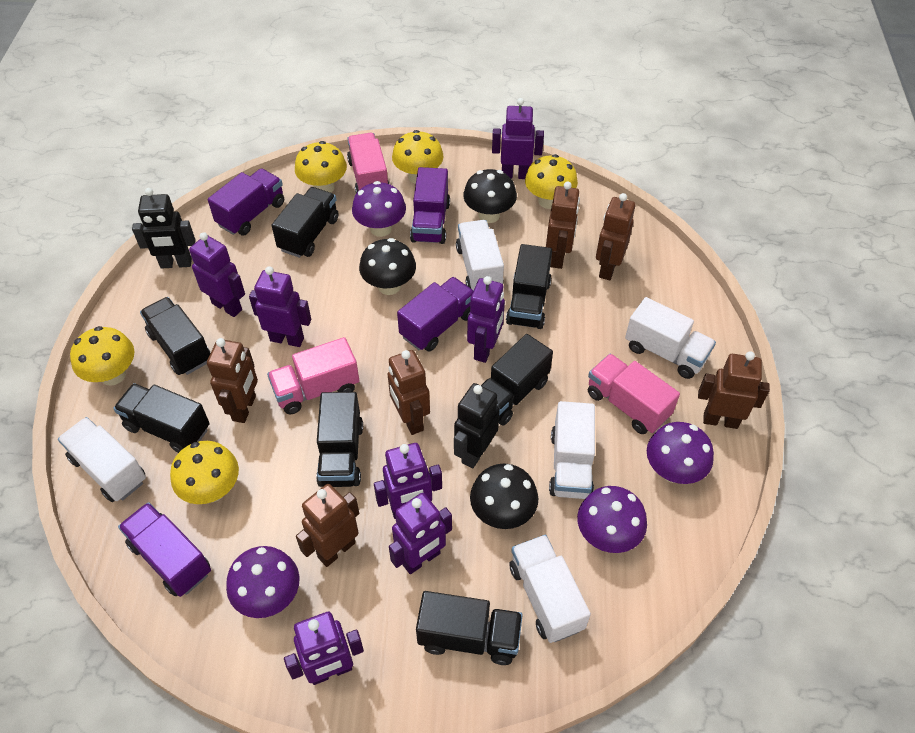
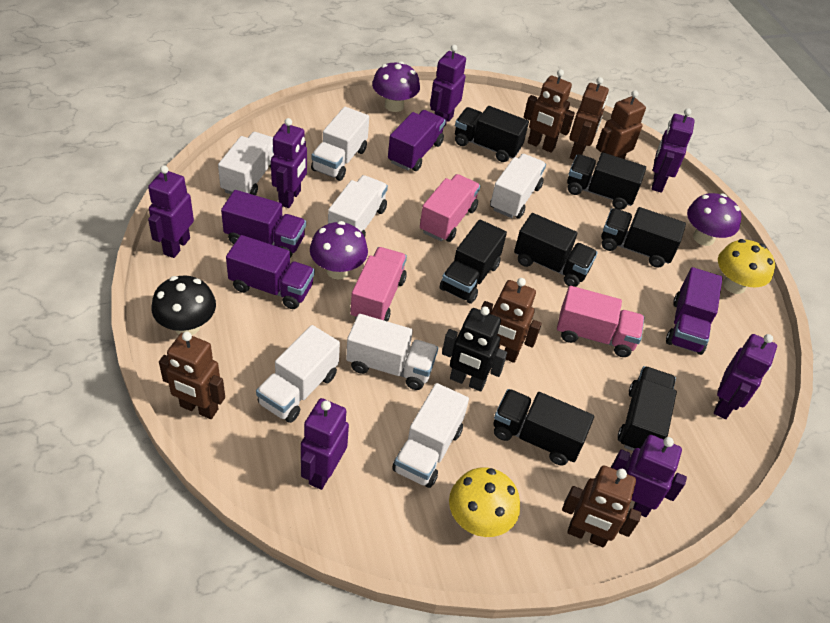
black mushroom: 3 -> 1
black robot: 2 -> 1
purple mushroom: 4 -> 3
white truck: 5 -> 7
yellow mushroom: 5 -> 2

